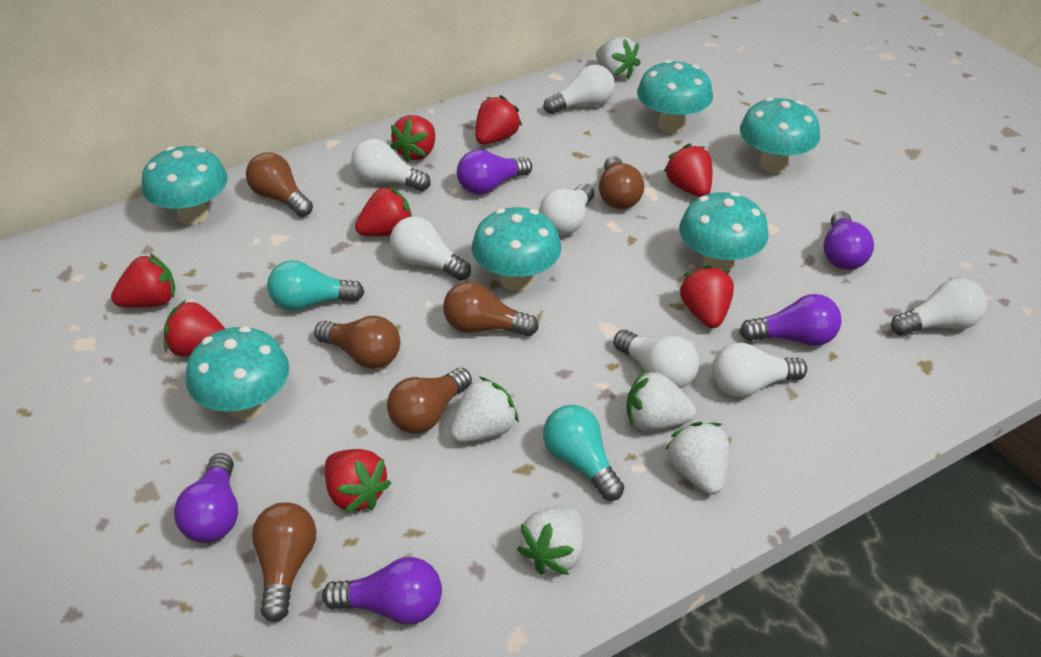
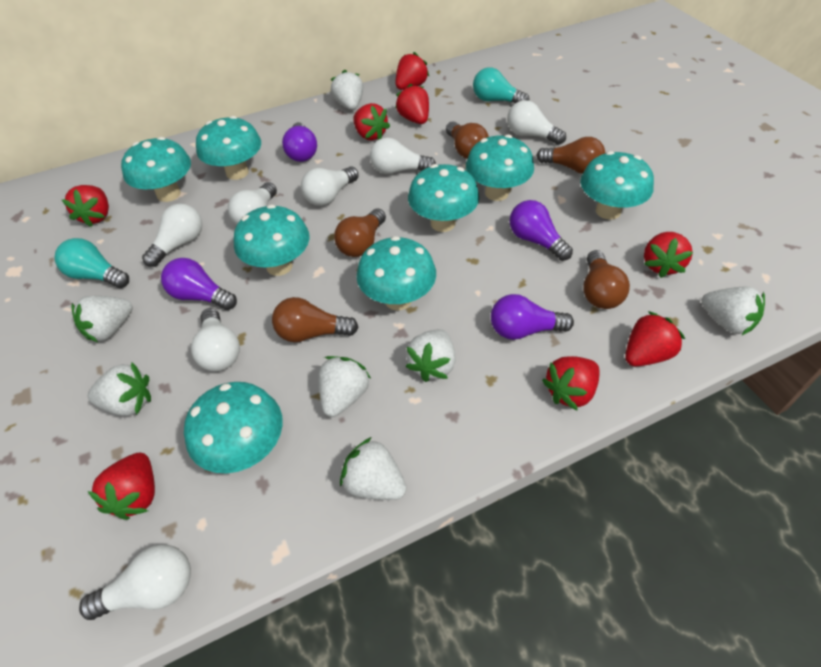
brown light bulb: 6 -> 5
purple light bulb: 5 -> 4
turquoise mushroom: 6 -> 8
white strawberry: 5 -> 7

